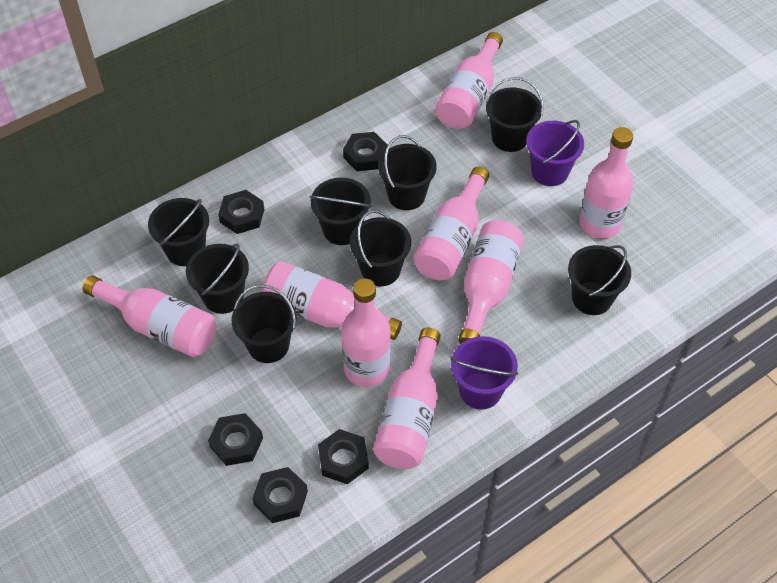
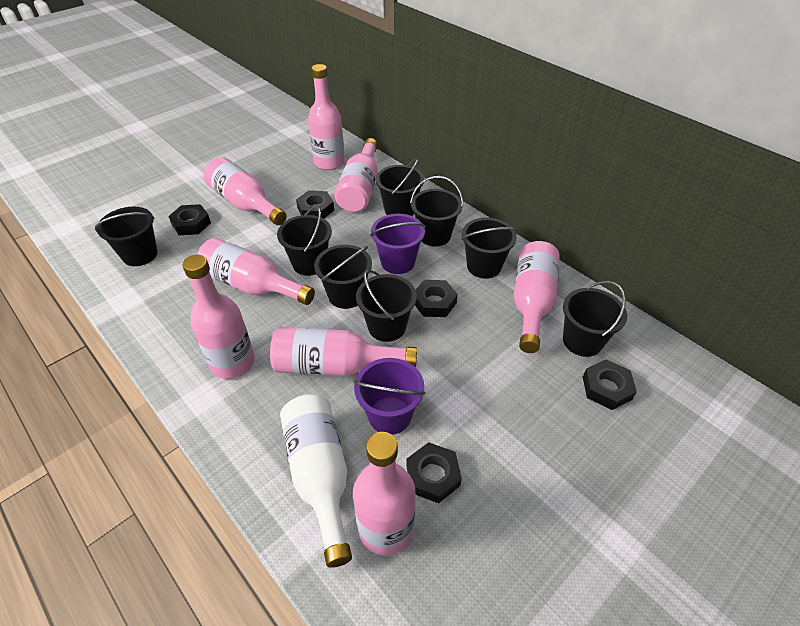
white bottle: 0 -> 1

